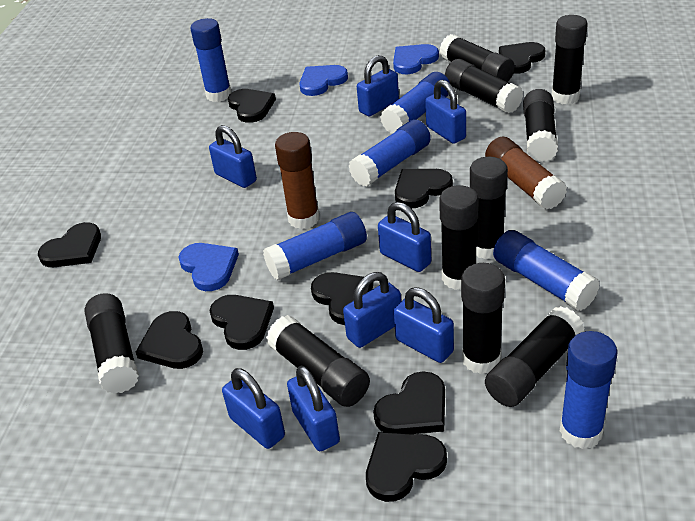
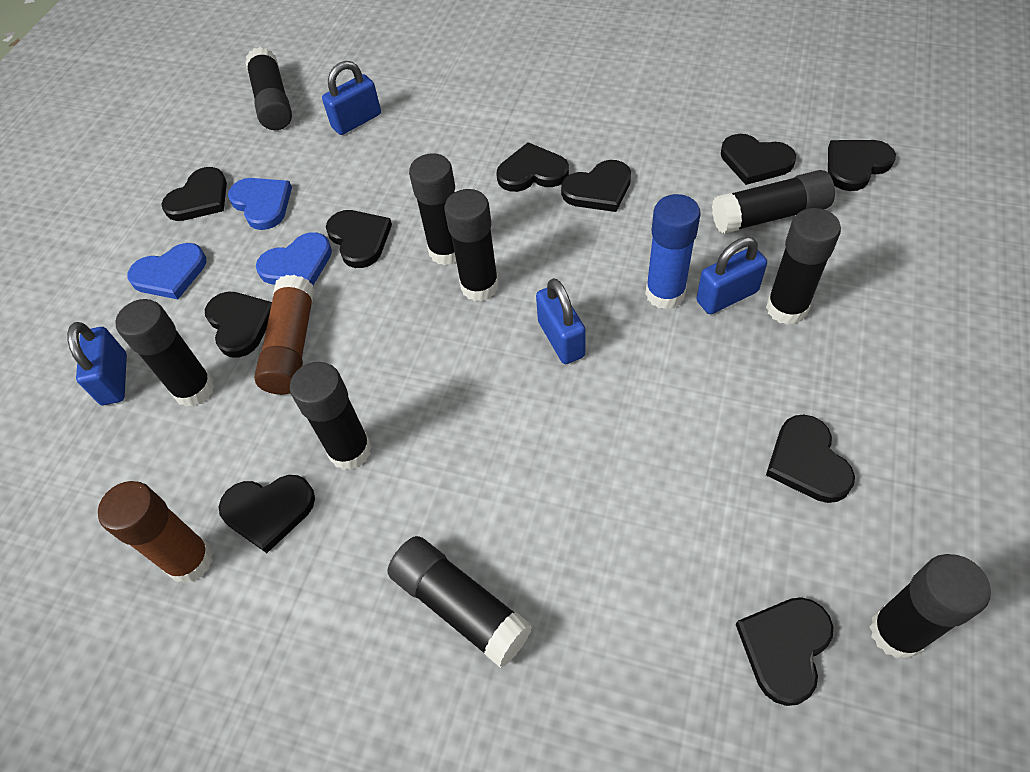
black glue stick: 10 -> 9
black heart: 9 -> 10
blue glue stick: 6 -> 1
blue padlock: 8 -> 4

